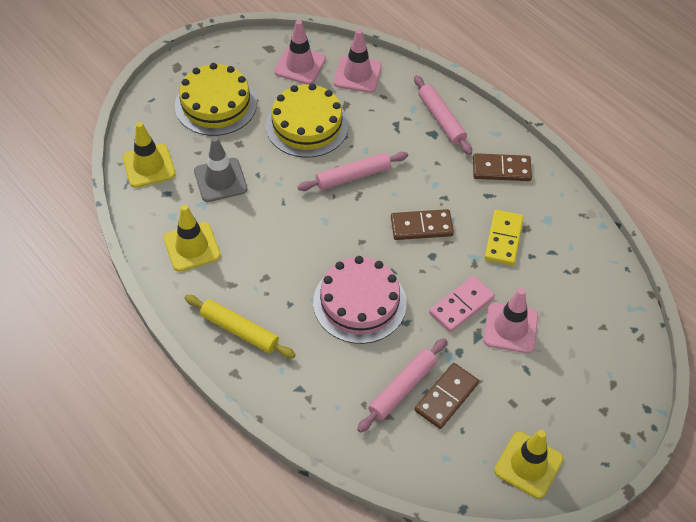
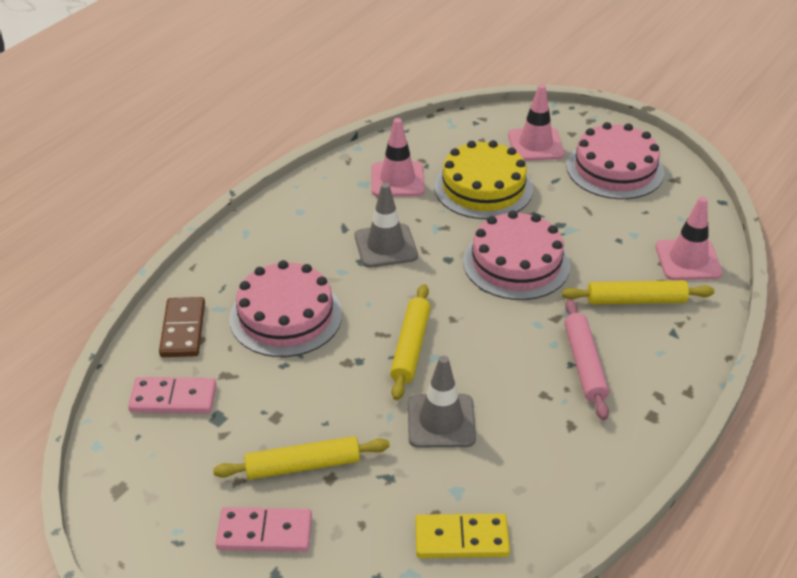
brown domino: 3 -> 1
grey traffic cone: 1 -> 2
pink cake: 1 -> 3
pink domino: 1 -> 2
pink rolling pin: 3 -> 1
yellow cake: 2 -> 1
yellow rolling pin: 1 -> 3
yellow traffic cone: 3 -> 0

